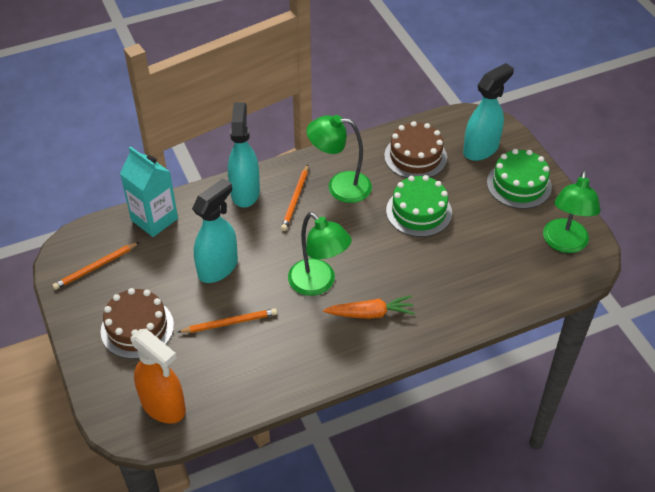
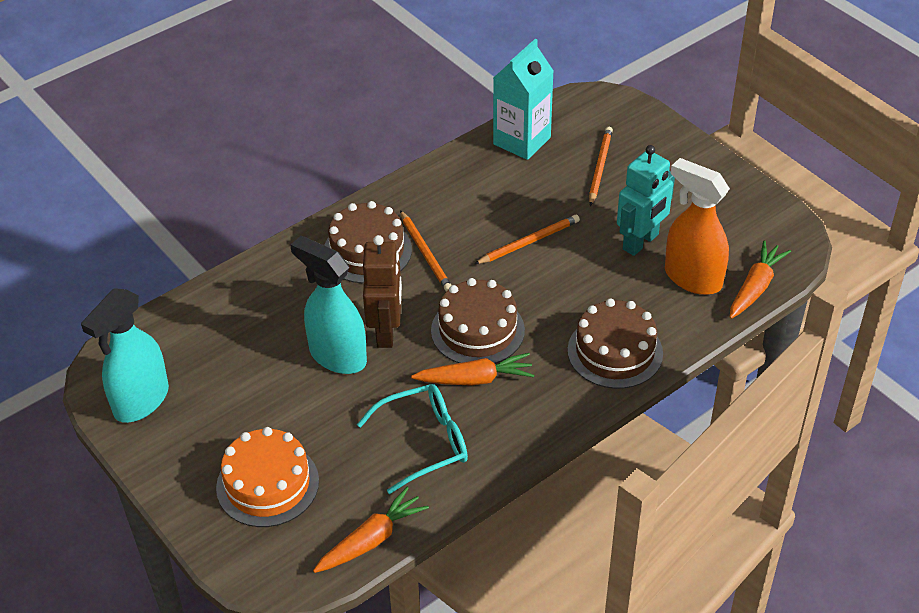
brown cake: 2 -> 3
brown robot: 0 -> 1
green cake: 2 -> 0
green lamp: 3 -> 0
orange cake: 0 -> 1
orange carrot: 1 -> 3
turquoise glasses: 0 -> 1
turquoise robot: 0 -> 1
turquoise spray bottle: 3 -> 2

